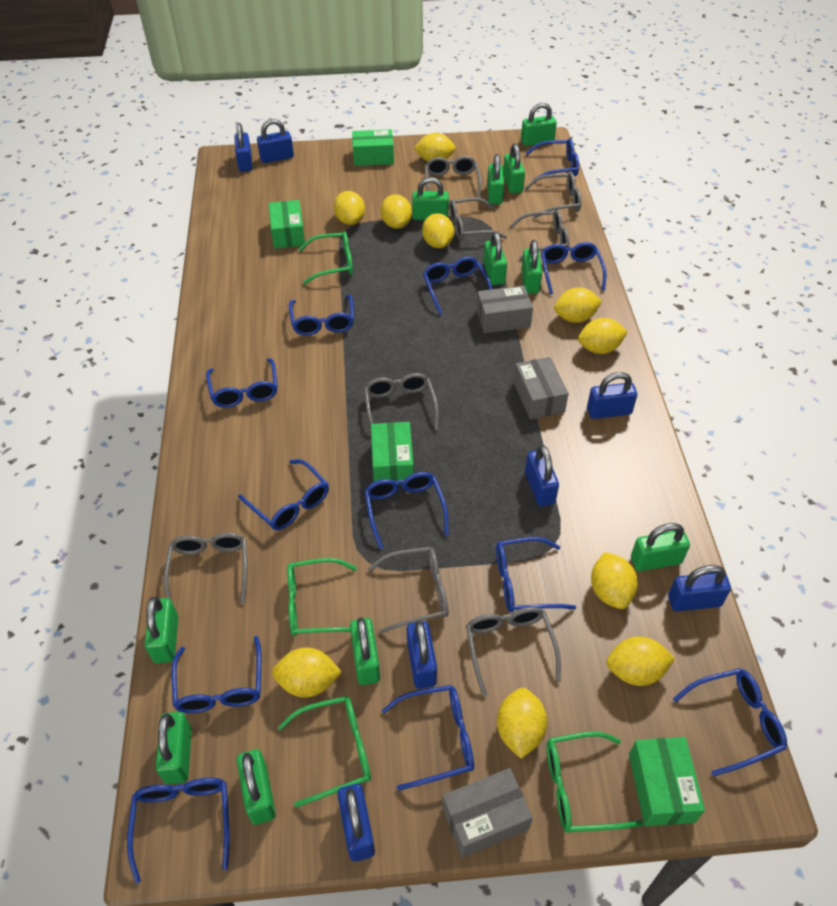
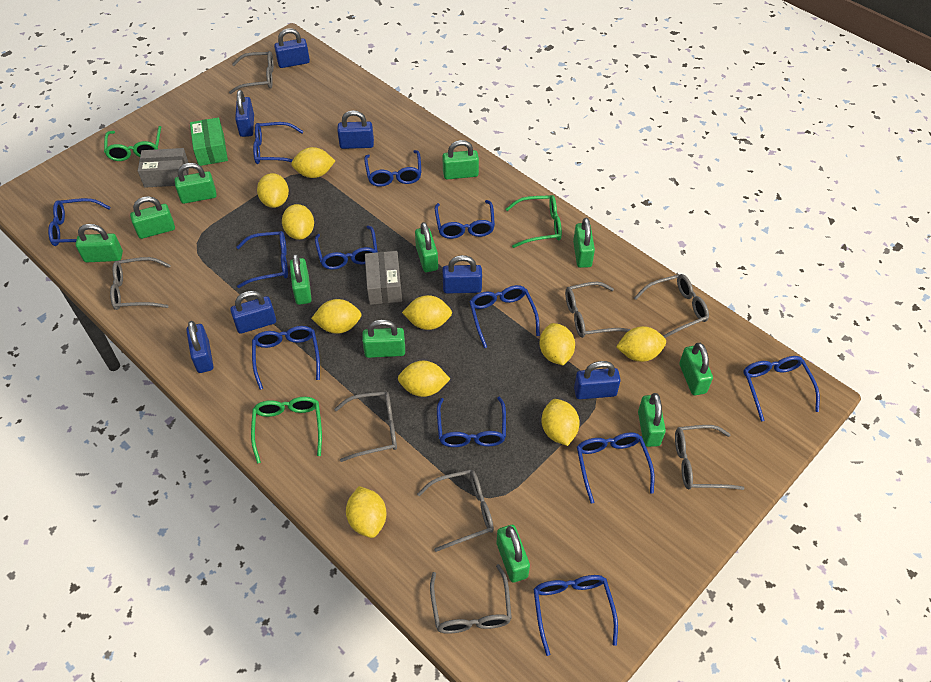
green box: 4 -> 1
green glasses: 4 -> 3
grey box: 3 -> 2

